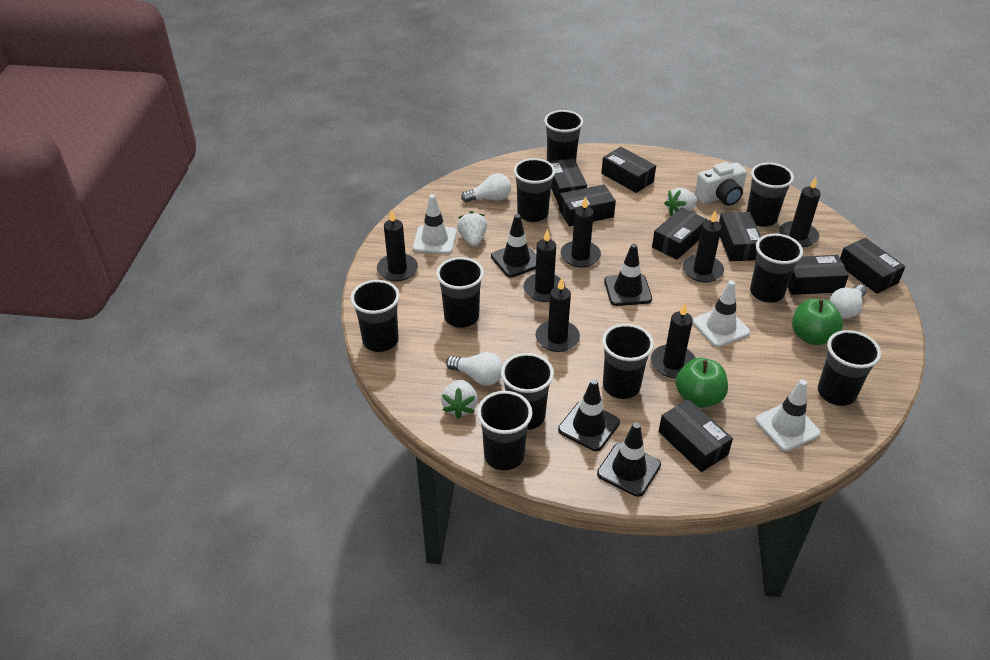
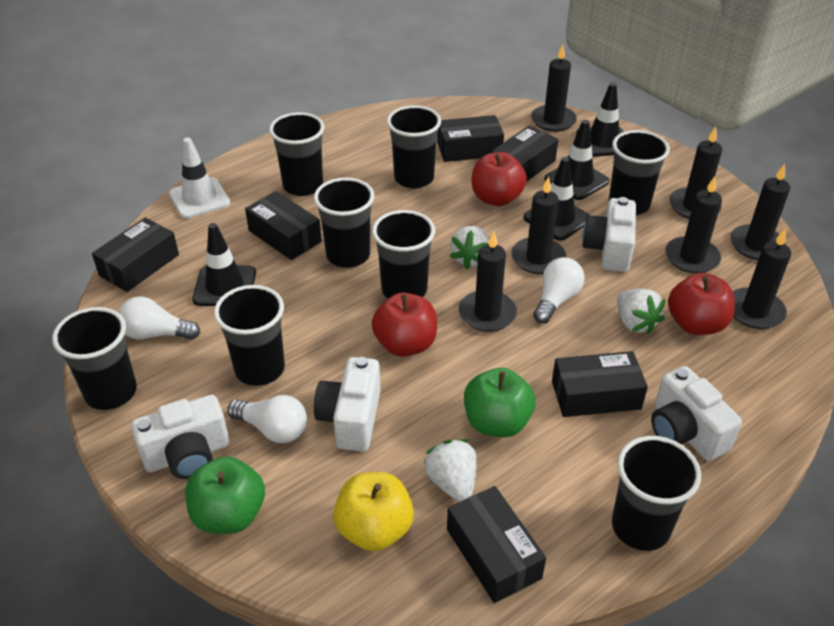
black box: 8 -> 6
black cup: 10 -> 8
red apple: 0 -> 3
white camera: 1 -> 4
white traffic cone: 3 -> 1
yellow apple: 0 -> 1

